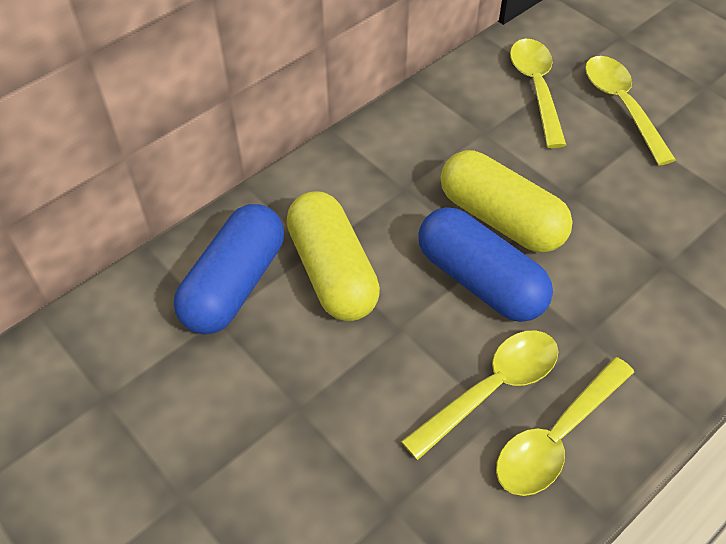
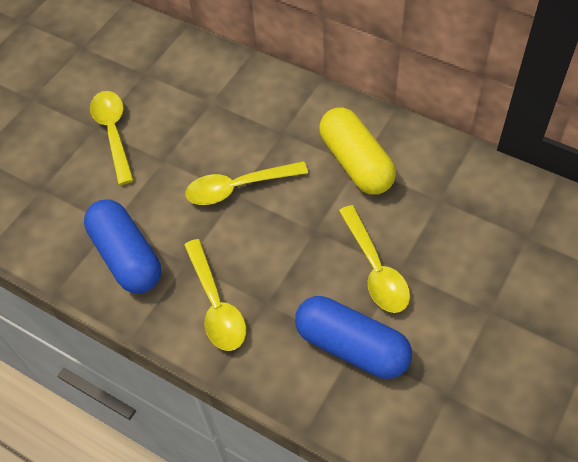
yellow capsule: 2 -> 1

